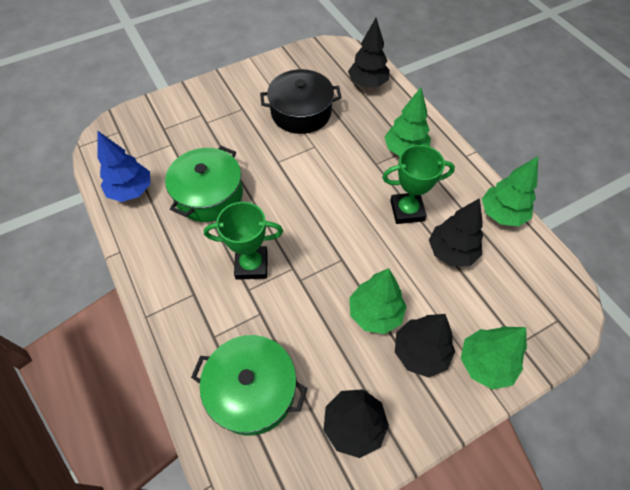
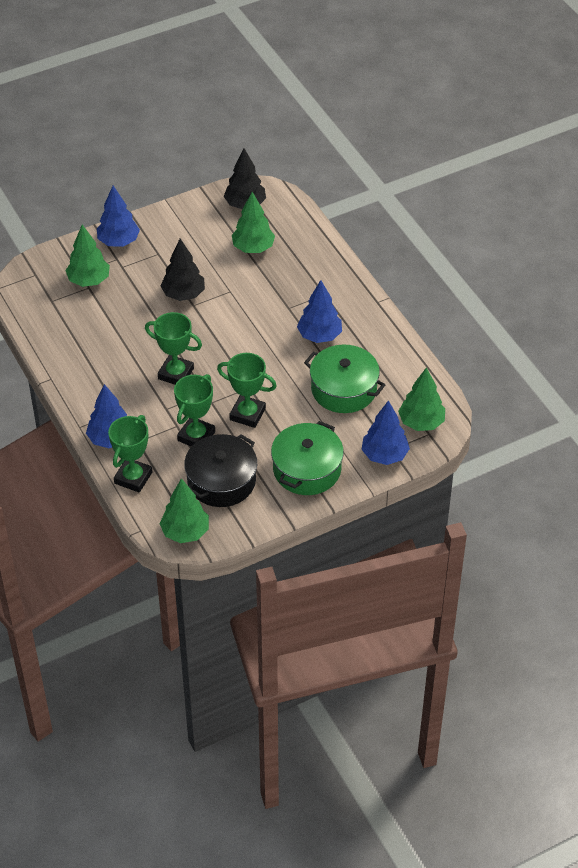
black tree: 4 -> 2
blue tree: 1 -> 4
green trophy: 2 -> 4

